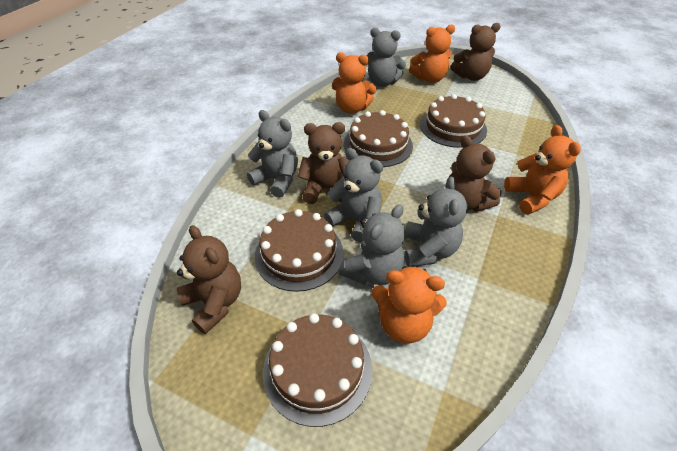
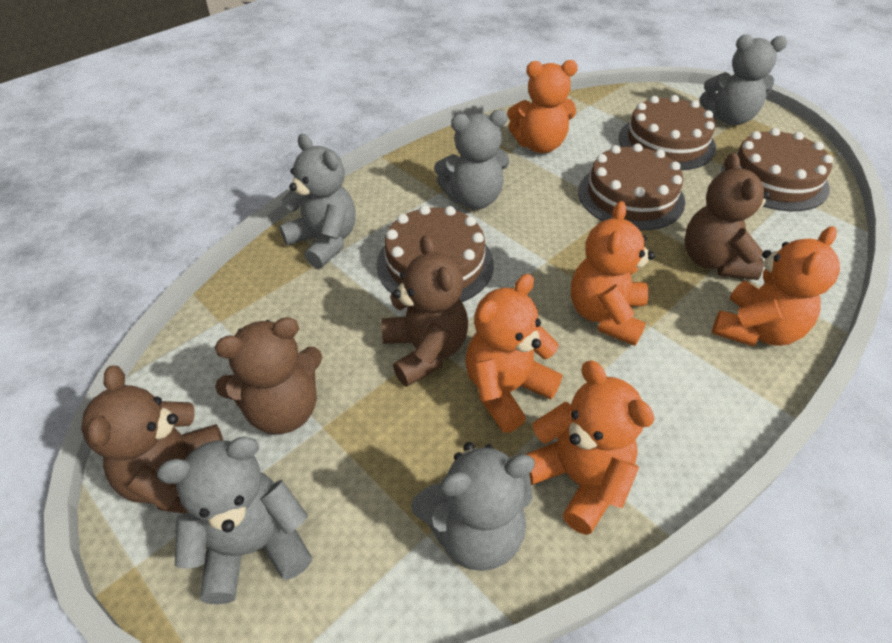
orange teddy bear: 4 -> 5

